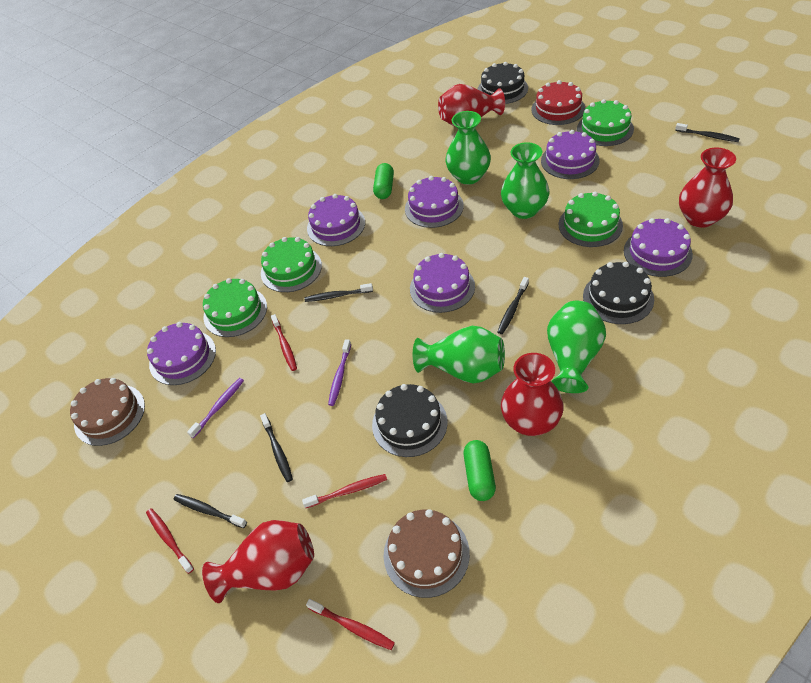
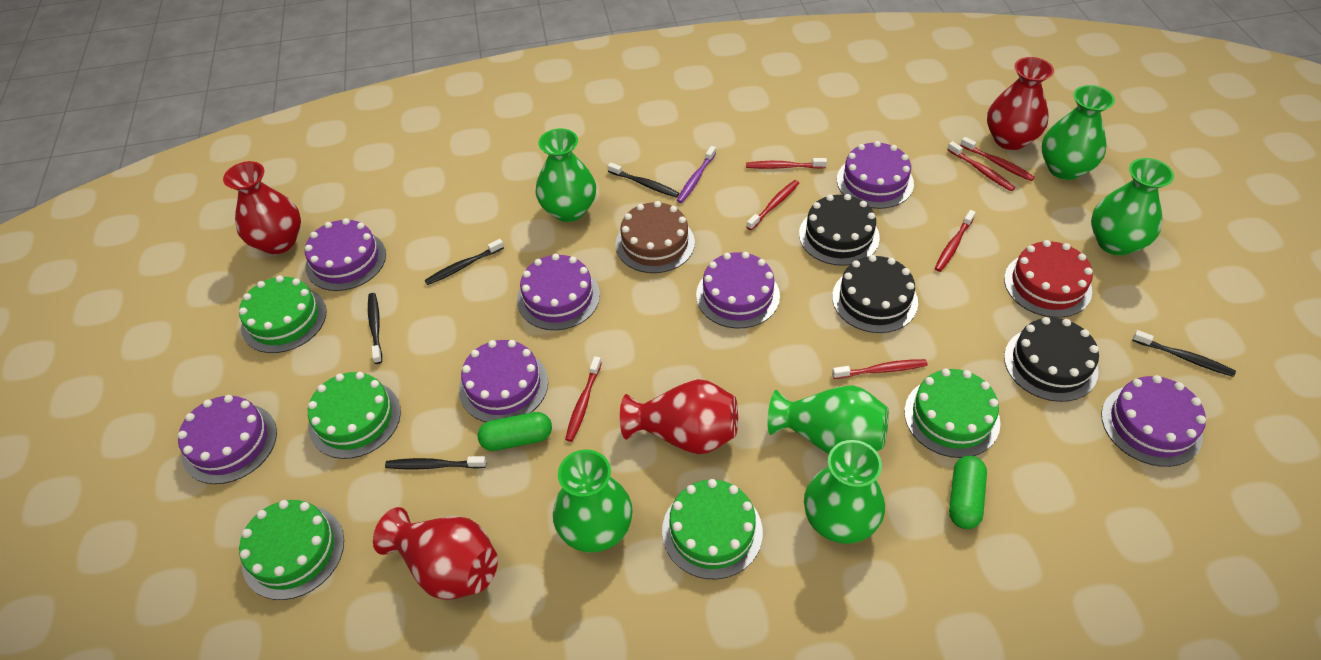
brown cake: 2 -> 1
green cake: 4 -> 5
green vase: 4 -> 6
purple cake: 6 -> 7
purple toothbrush: 2 -> 1
red toothbrush: 4 -> 7

